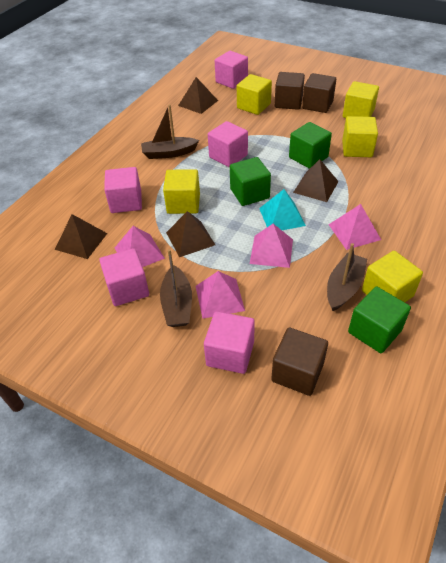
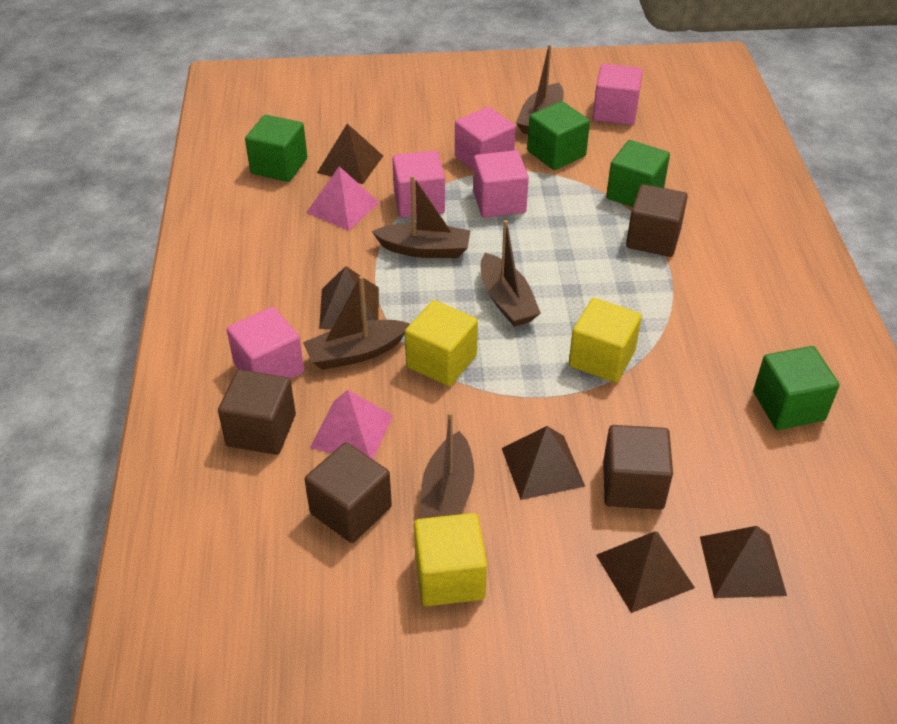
brown boat: 3 -> 5
brown cube: 3 -> 4
brown pyramid: 4 -> 5
green cube: 3 -> 4
pink pyramid: 4 -> 2
turquoise pyramid: 1 -> 0
yellow cube: 5 -> 3

